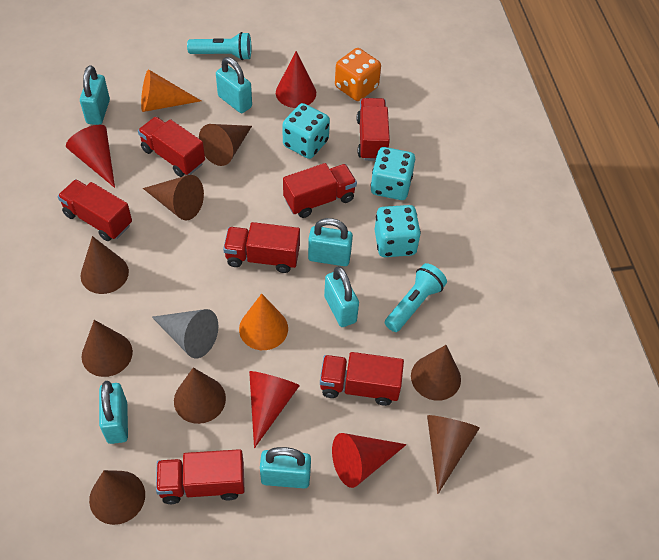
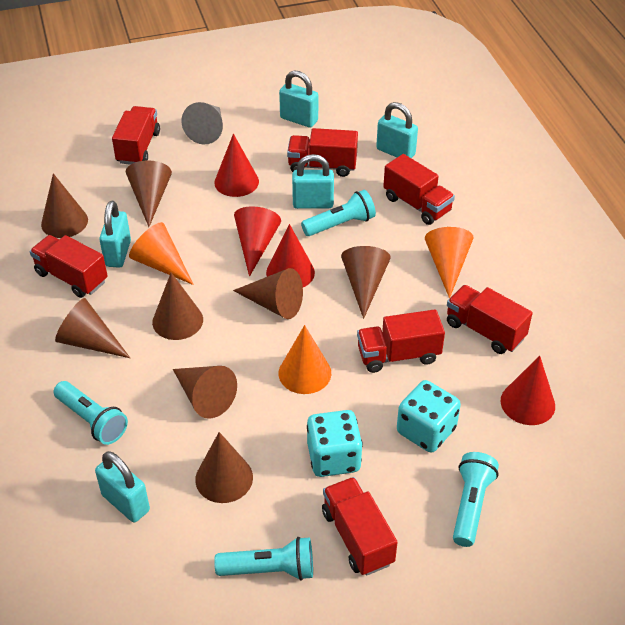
orange cone: 2 -> 3
orange dice: 1 -> 0
turquoise dice: 3 -> 2
turquoise flashlight: 2 -> 4
turquoise padlock: 6 -> 5

